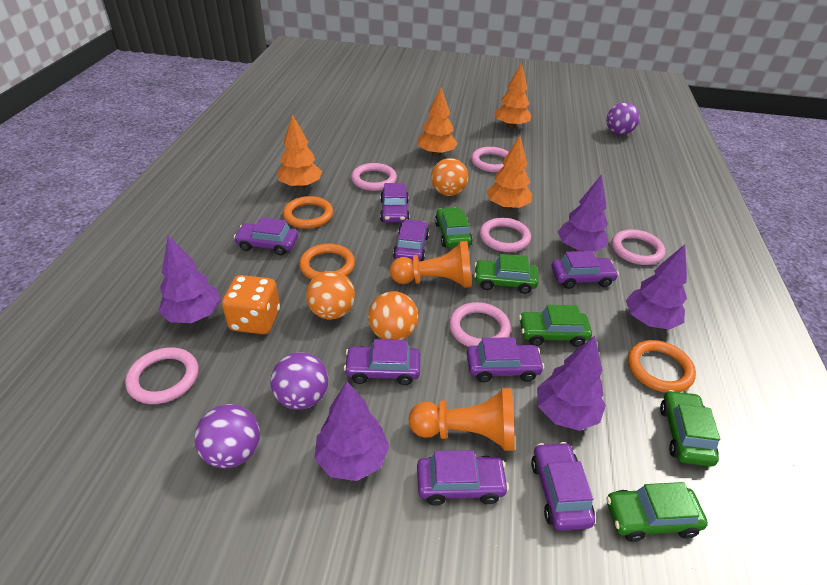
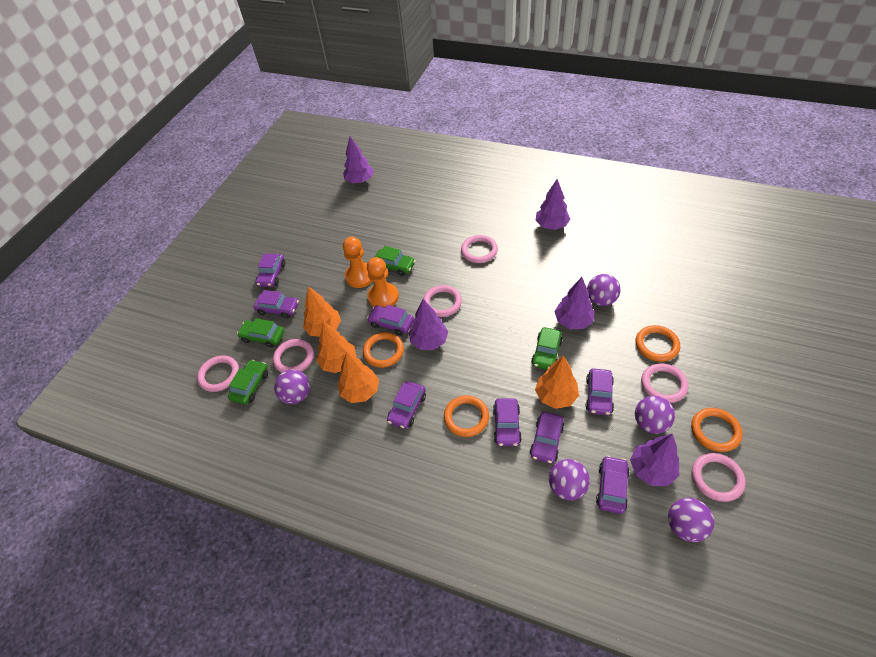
green car: 5 -> 4
orange ball: 3 -> 0
orange dice: 1 -> 0
orange ring: 3 -> 4
purple ball: 3 -> 5

